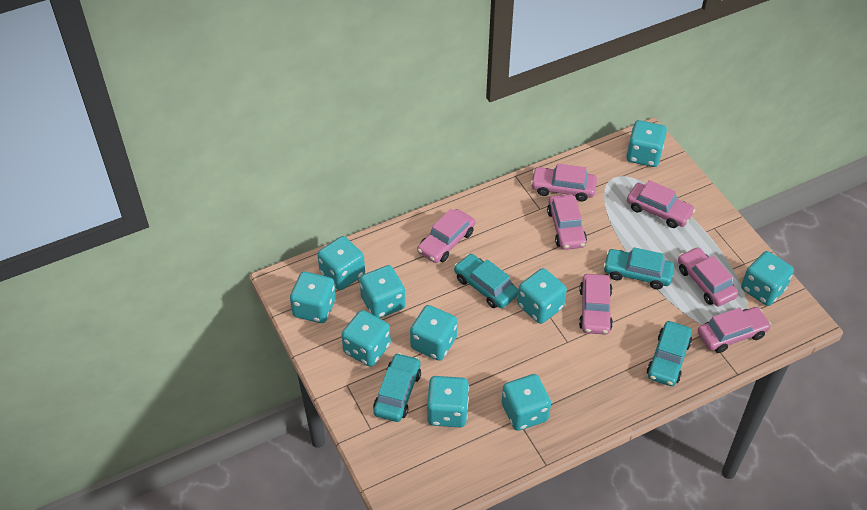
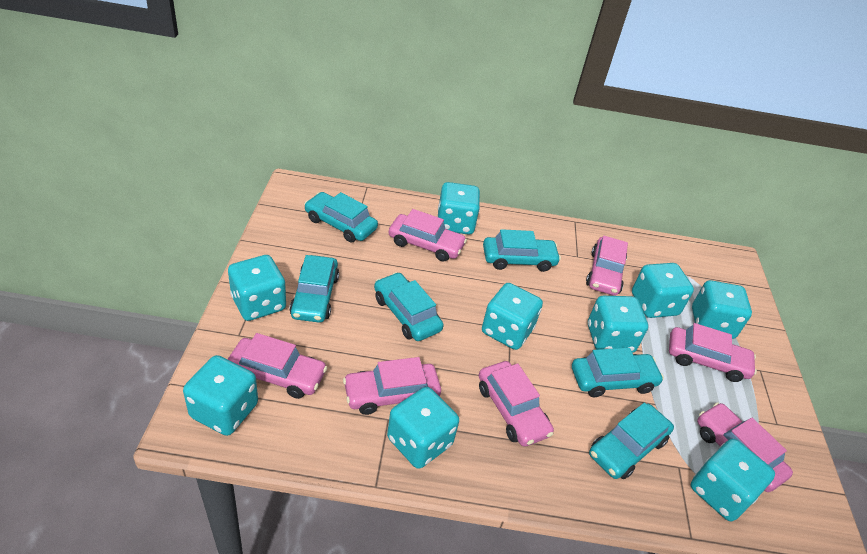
turquoise car: 4 -> 6
turquoise dice: 10 -> 9

